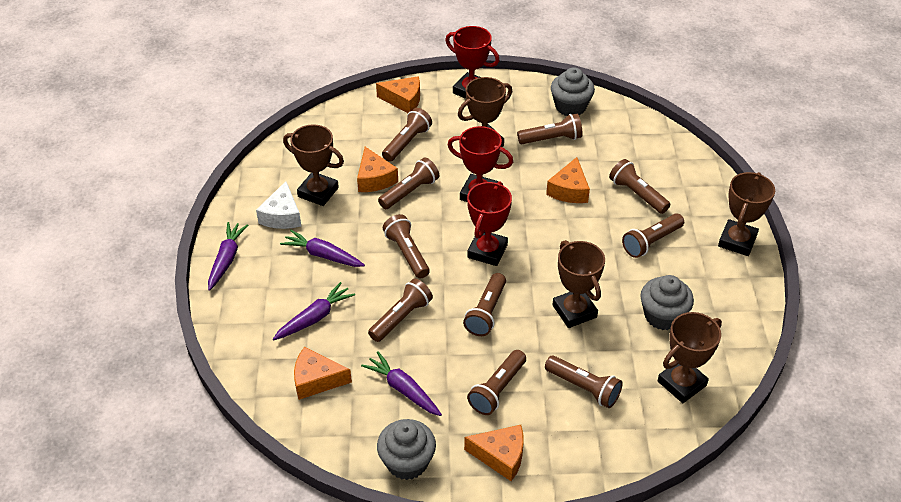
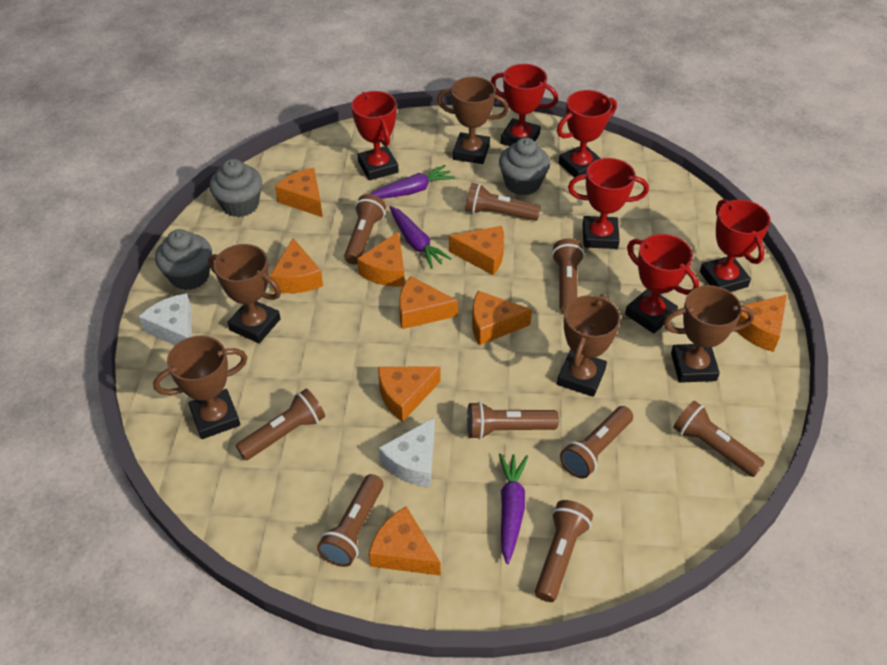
brown flashlight: 10 -> 9
orange cheese: 5 -> 9
purple carrot: 4 -> 3
red trophy: 3 -> 6
white cheese: 1 -> 2

